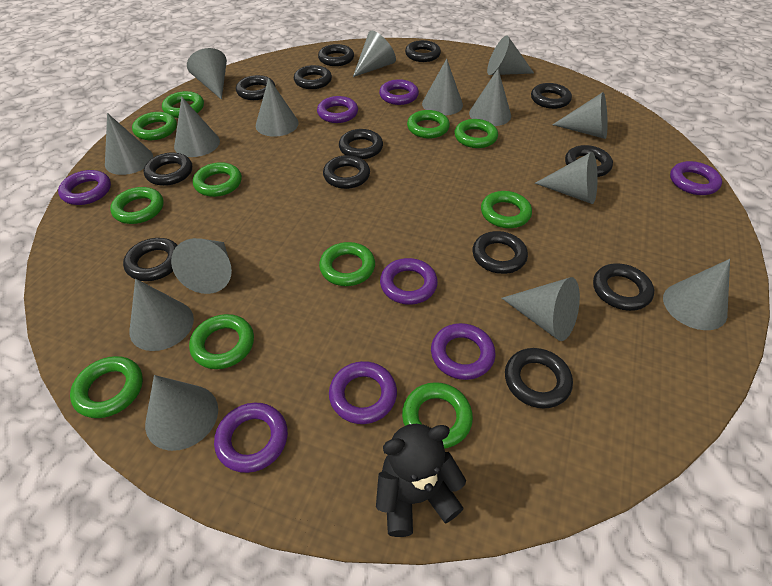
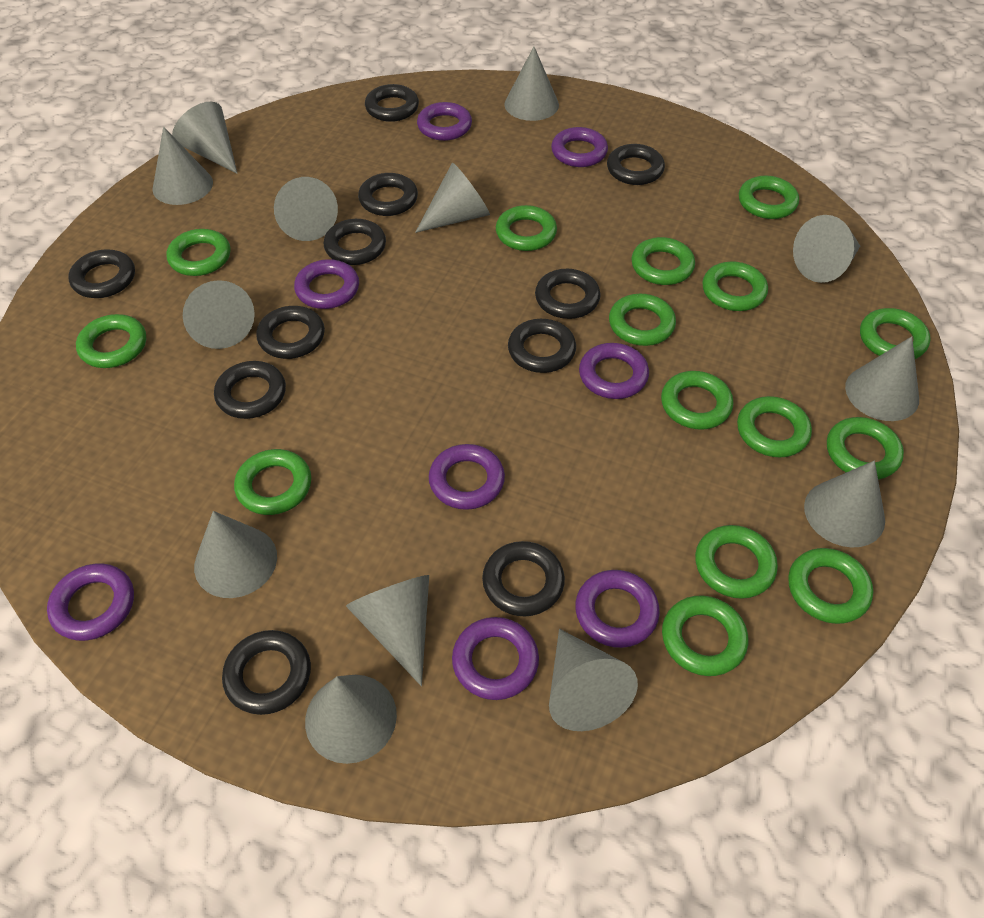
black ring: 13 -> 11
black teddy bear: 1 -> 0
green ring: 11 -> 15
grey cone: 15 -> 13

